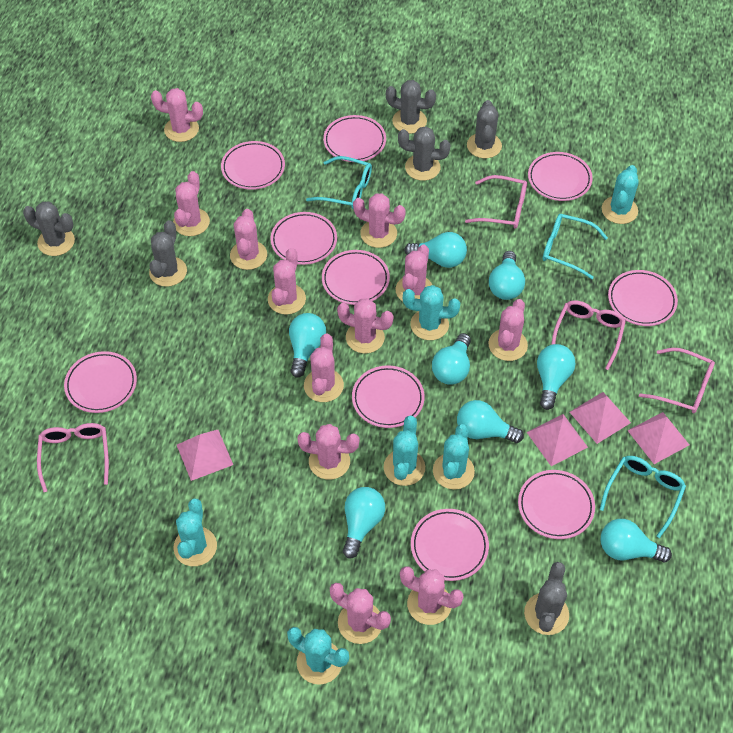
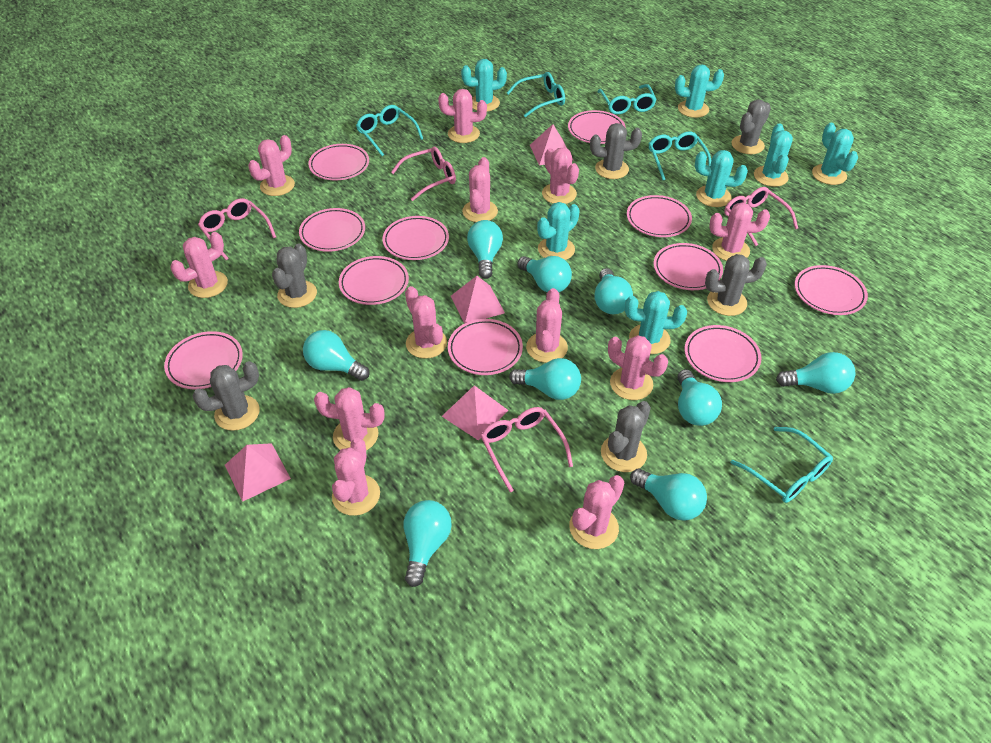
pink plate: 10 -> 11
turquoise cactus: 6 -> 7
turquoise glasses: 3 -> 5
turquoise light bulb: 8 -> 9

